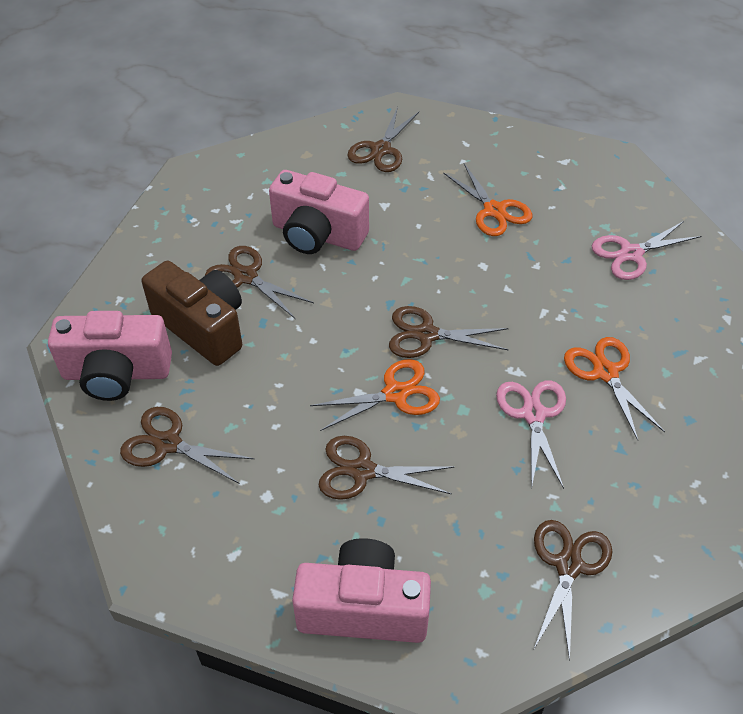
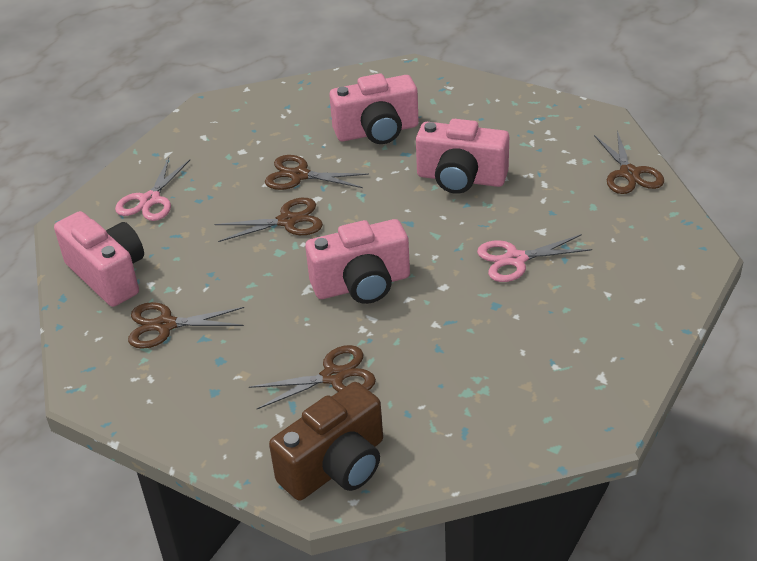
brown scissors: 6 -> 5
orange scissors: 3 -> 0
pink camera: 3 -> 4

